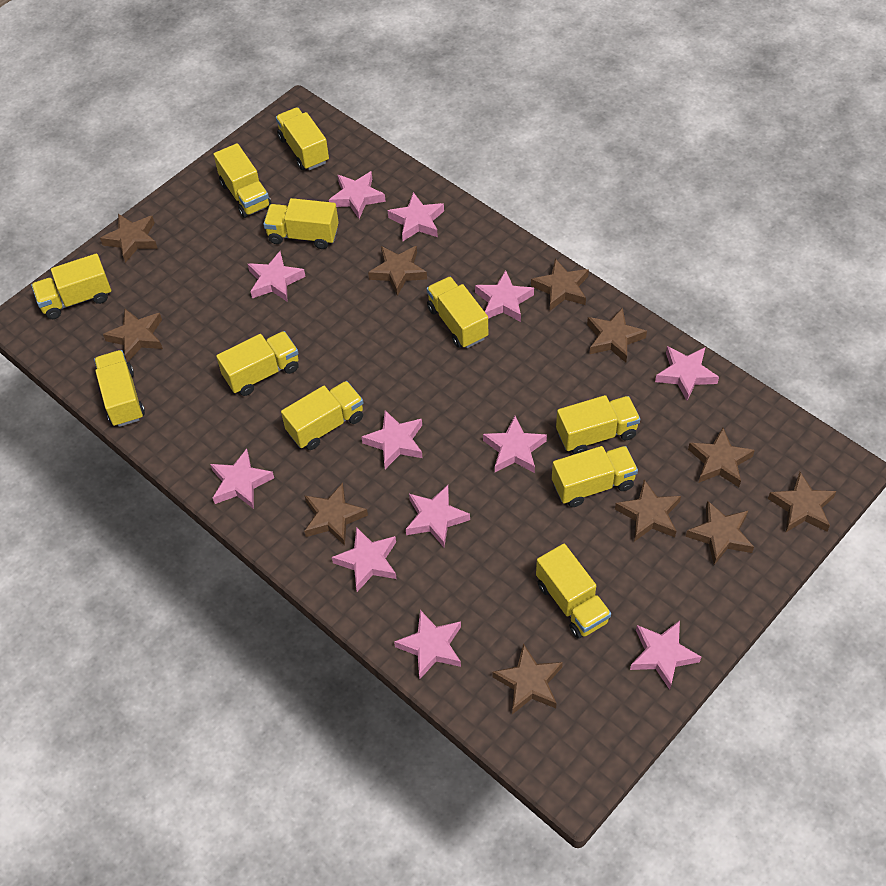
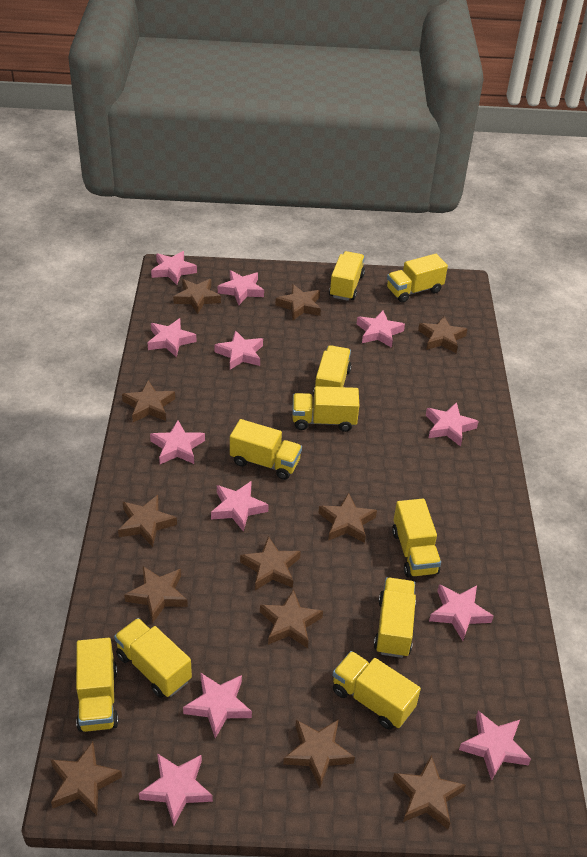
brown star: 11 -> 12
yellow truck: 11 -> 10

